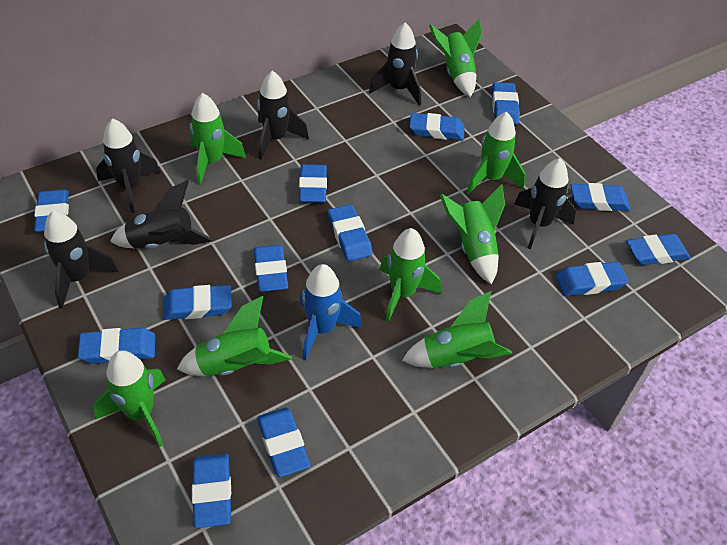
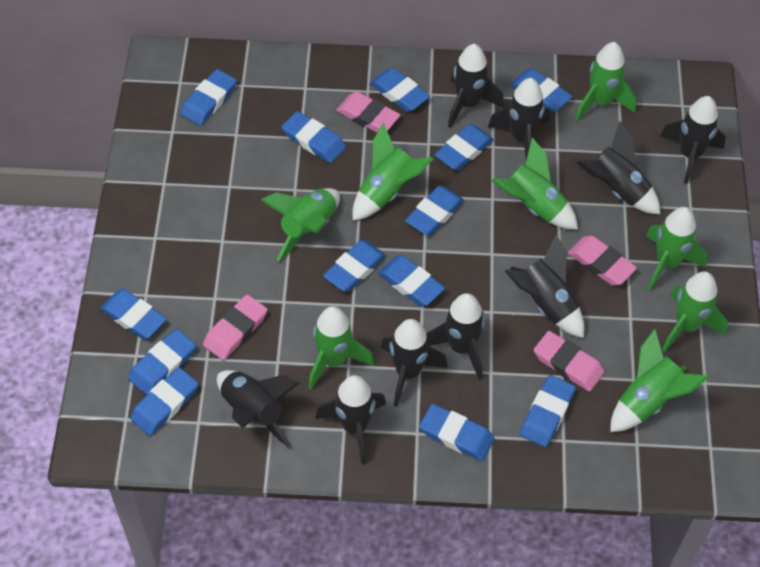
black rocket: 6 -> 9
blue rocket: 1 -> 0
pink eraser: 0 -> 4

